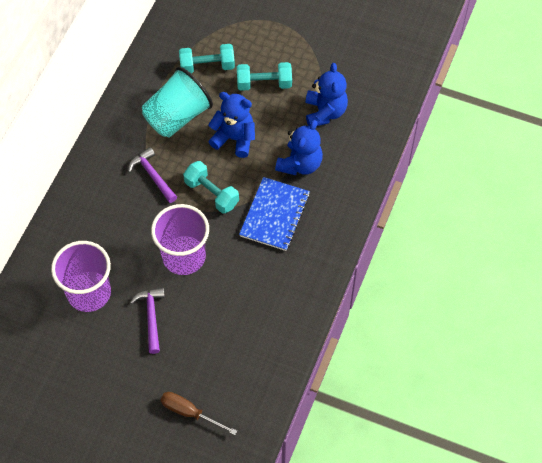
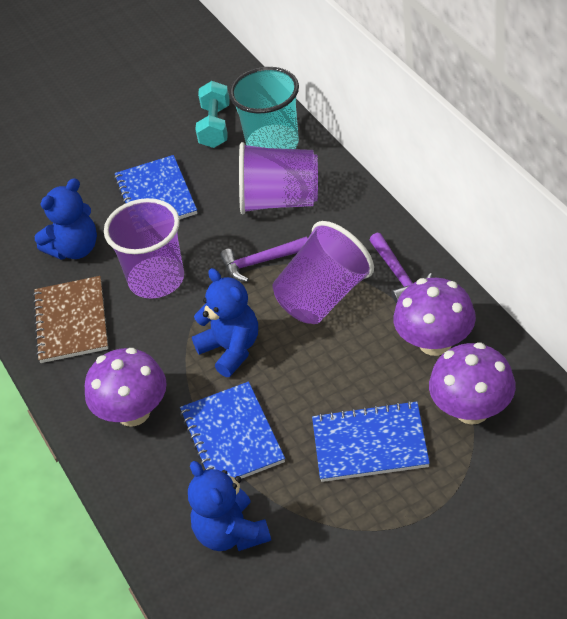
blue notebook: 1 -> 3
brown notebook: 0 -> 1
brown screwdriver: 1 -> 0
purple cup: 2 -> 3
purple mushroom: 0 -> 3
turquoise dumbbell: 3 -> 1

